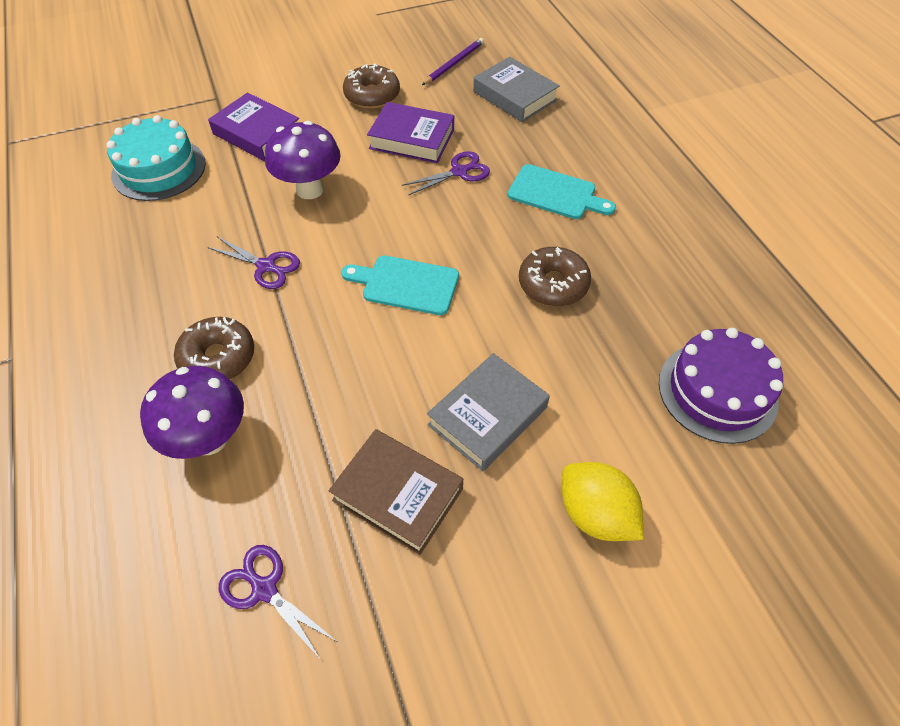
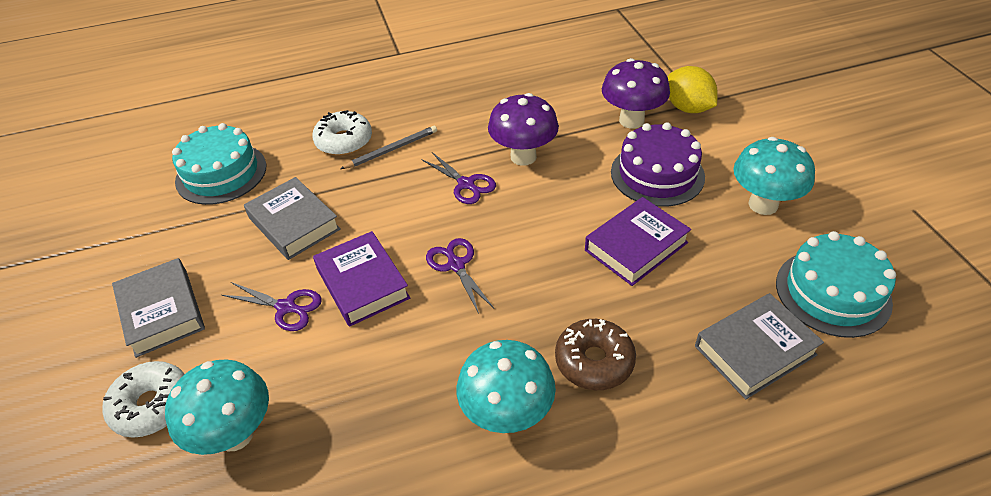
brown book: 1 -> 0
brown donut: 3 -> 1
grey book: 2 -> 3
grey pencil: 0 -> 1
purple pencil: 1 -> 0
turquoise cake: 1 -> 2
turquoise cutting board: 2 -> 0
turquoise mushroom: 0 -> 3
white donut: 0 -> 2

